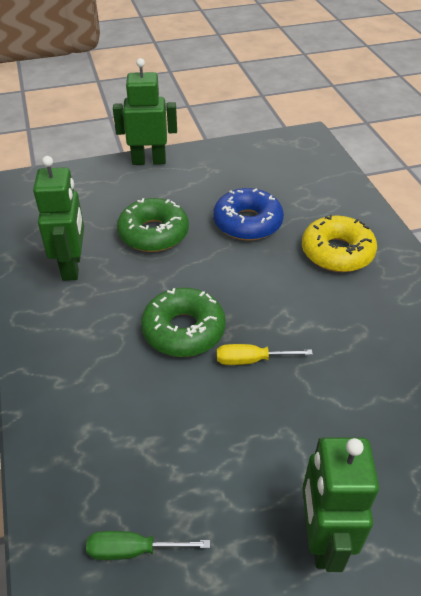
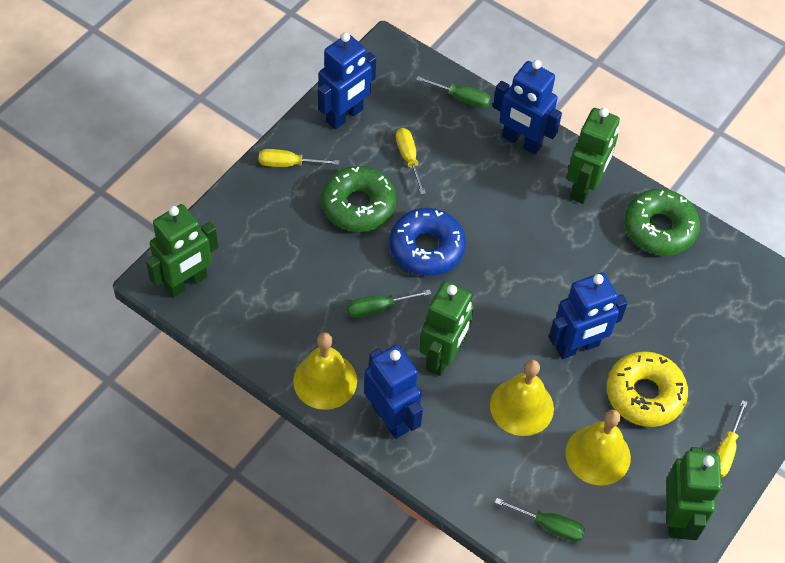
blue robot: 0 -> 4
green robot: 3 -> 4
green screwdriver: 1 -> 3
yellow bell: 0 -> 3
yellow screwdriver: 1 -> 3

